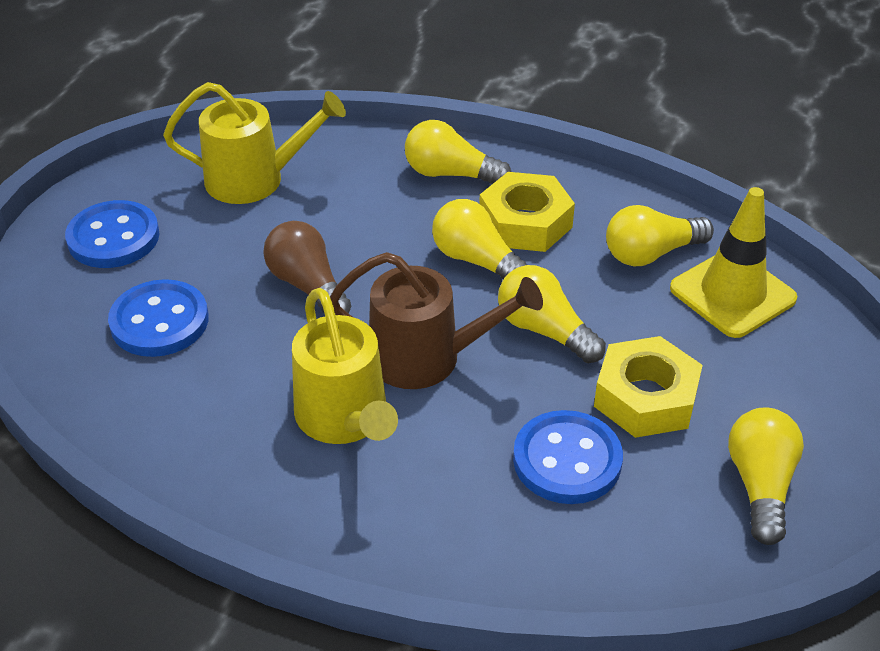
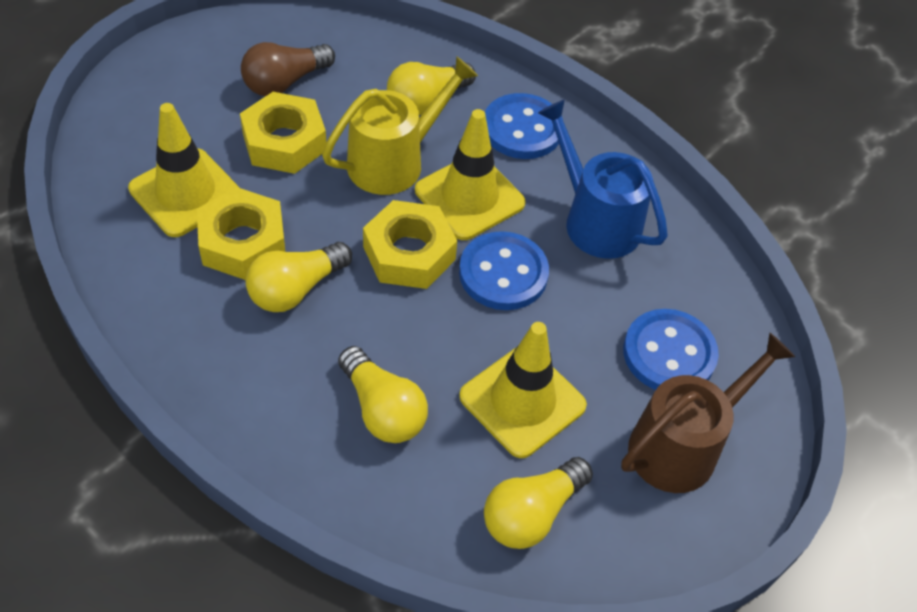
blue watering can: 0 -> 1
yellow light bulb: 5 -> 4
yellow nut: 2 -> 3
yellow traffic cone: 1 -> 3
yellow watering can: 2 -> 1

